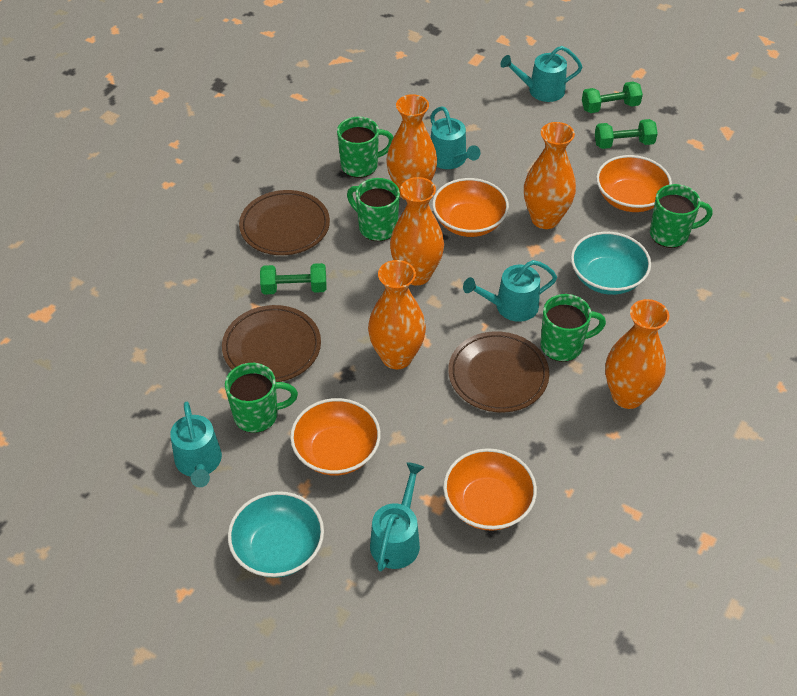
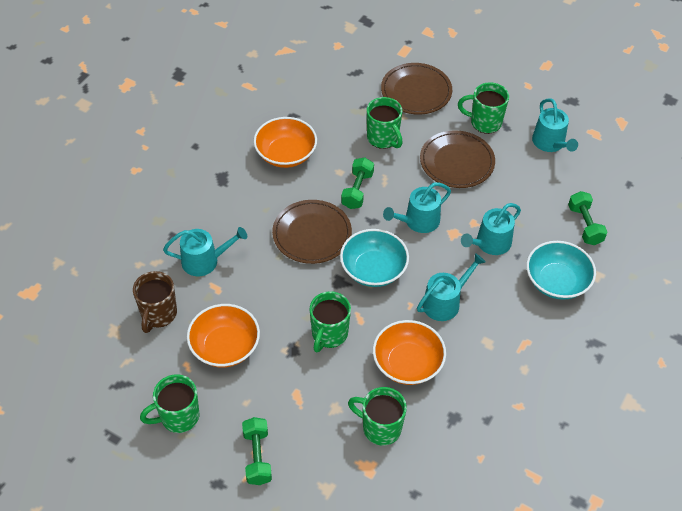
brown mug: 0 -> 1
orange bowl: 4 -> 3
orange vase: 5 -> 0

